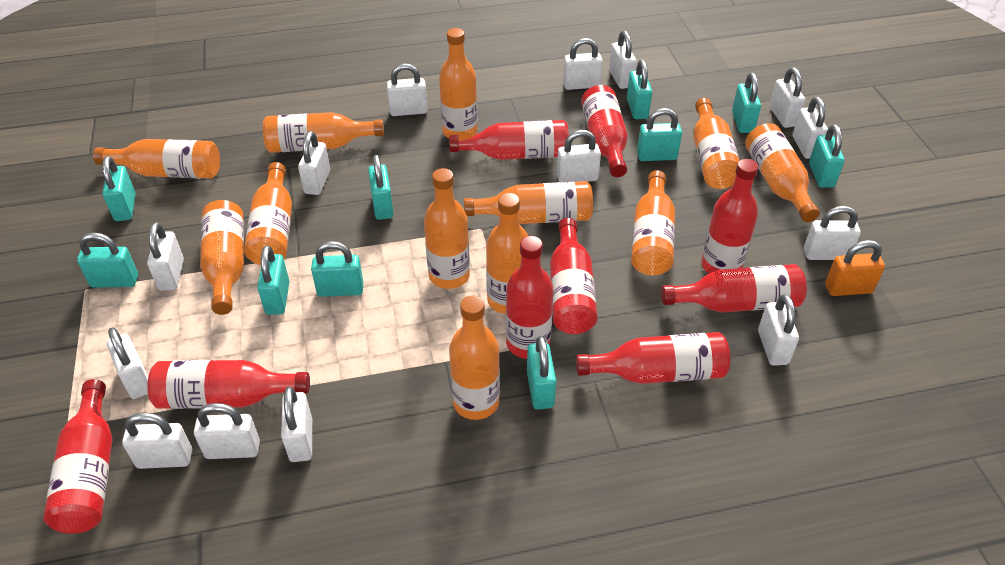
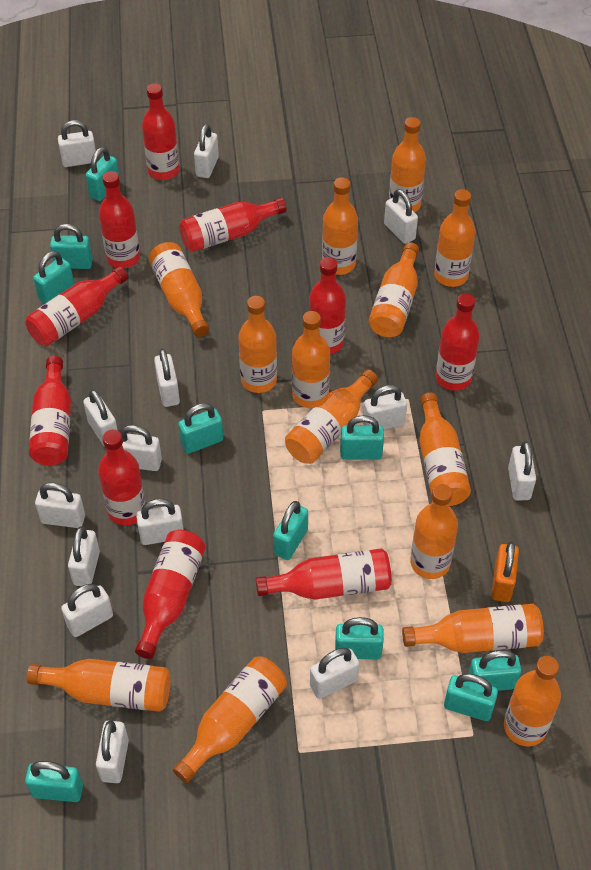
orange bottle: 12 -> 14
red bottle: 9 -> 10

